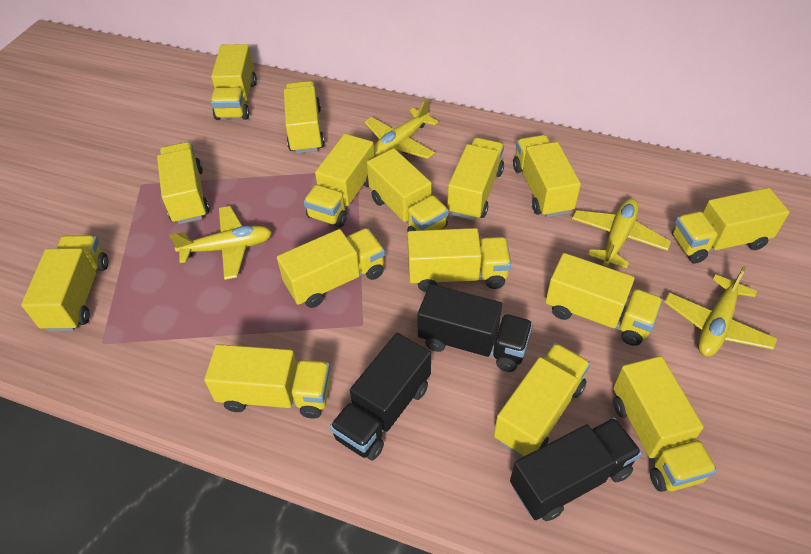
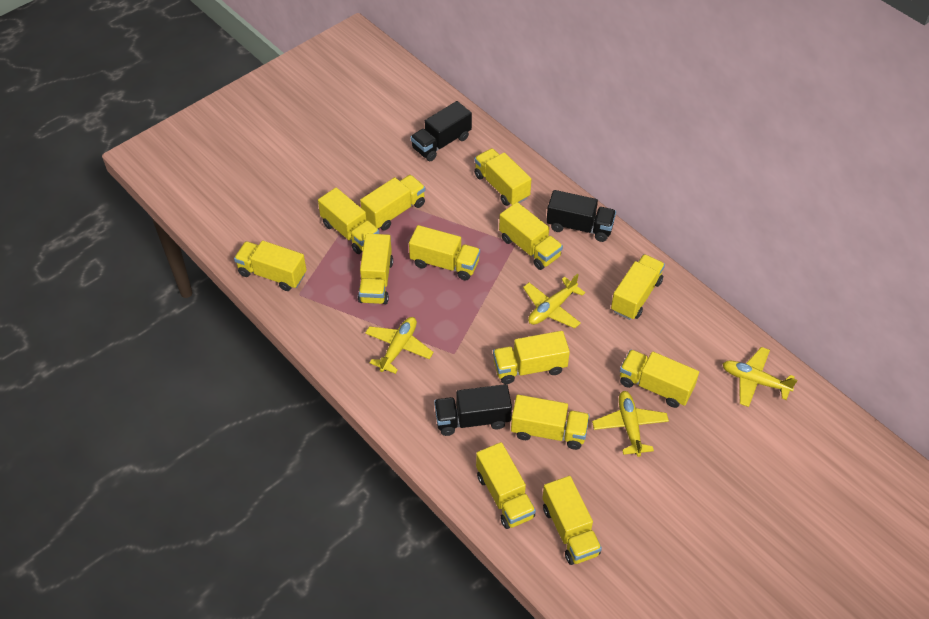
yellow truck: 15 -> 13

